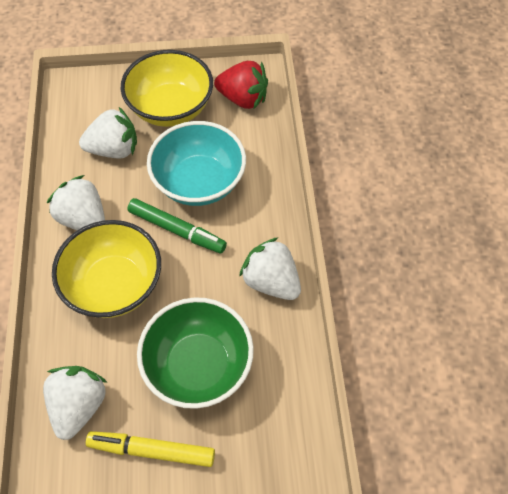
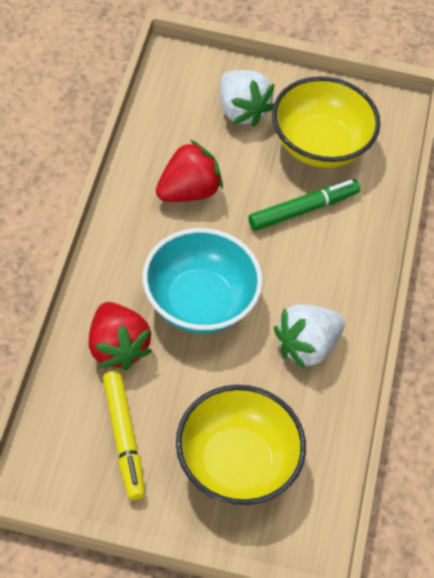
green bowl: 1 -> 0
red strawberry: 1 -> 2
white strawberry: 4 -> 2

